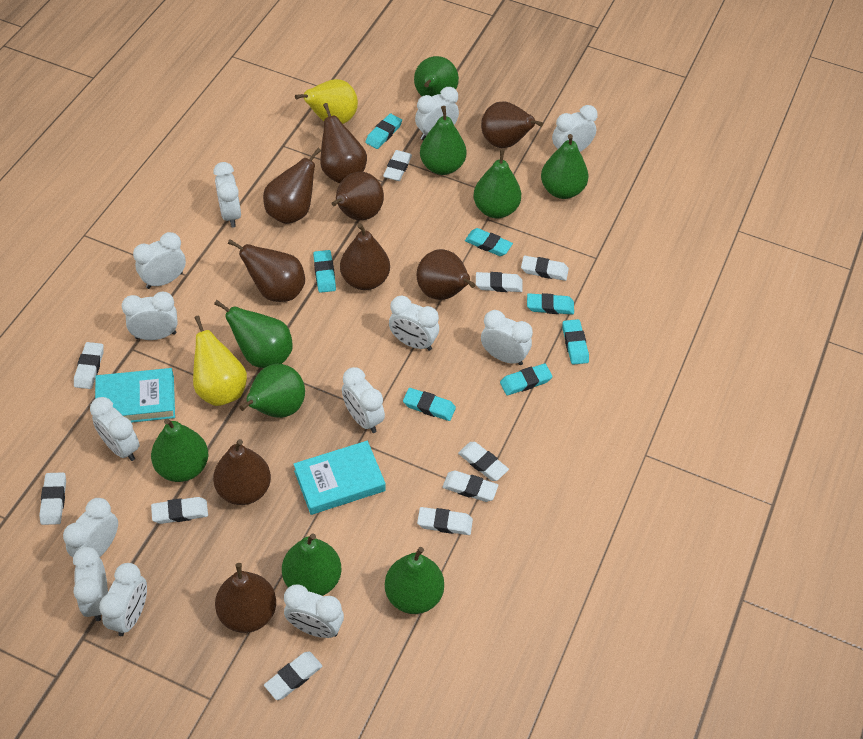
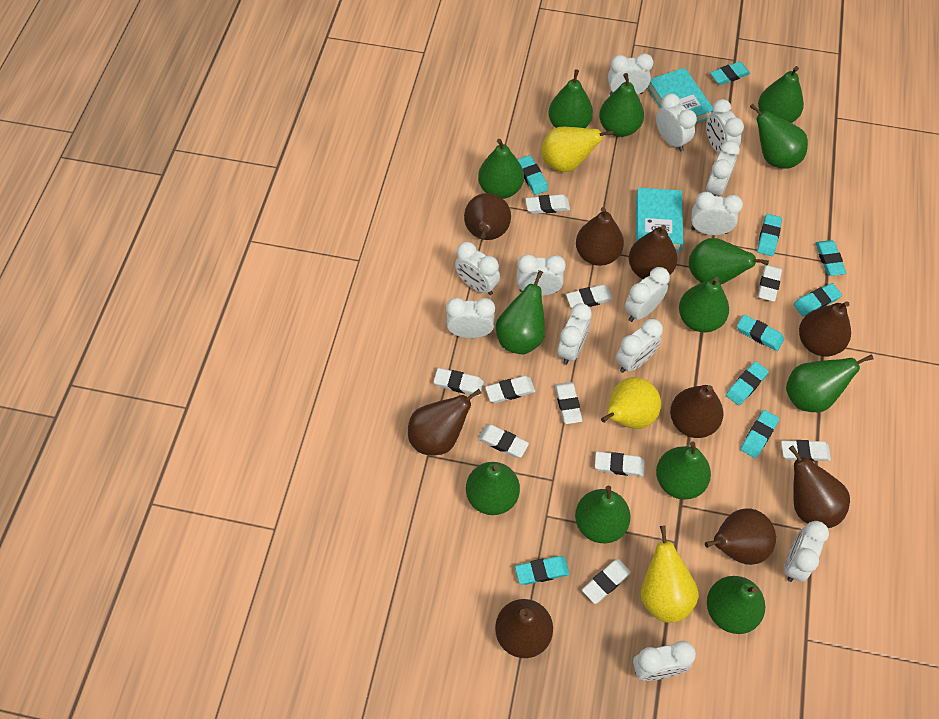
green pear: 9 -> 13
turquoise eraser: 7 -> 9
yellow pear: 2 -> 3

